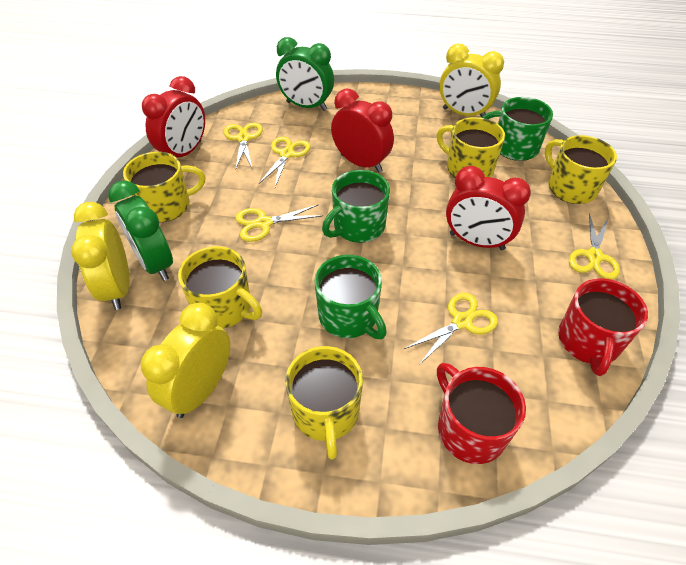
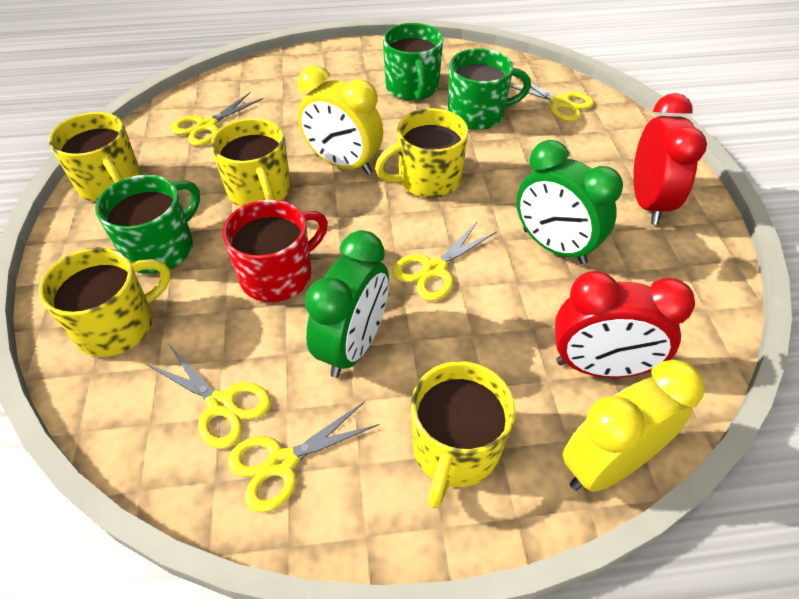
red clock: 3 -> 2
red mug: 2 -> 1
yellow clock: 3 -> 2

